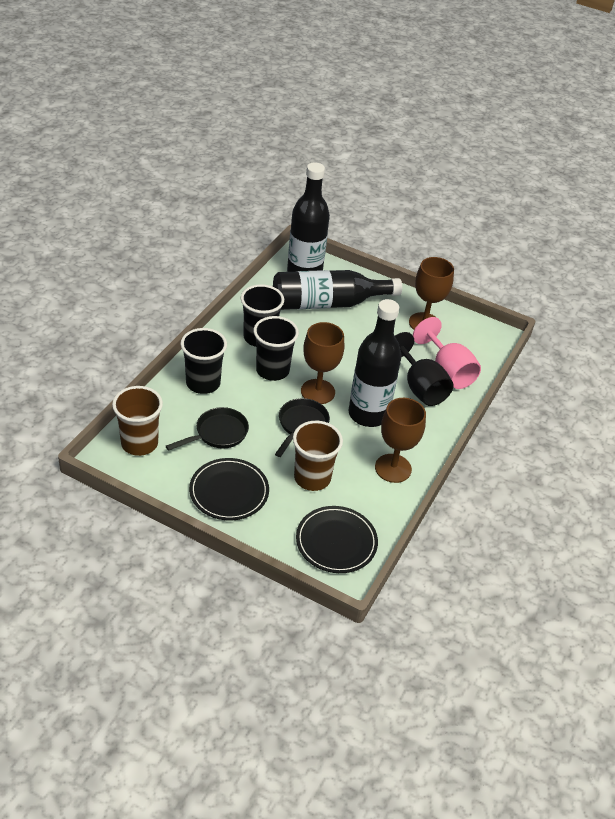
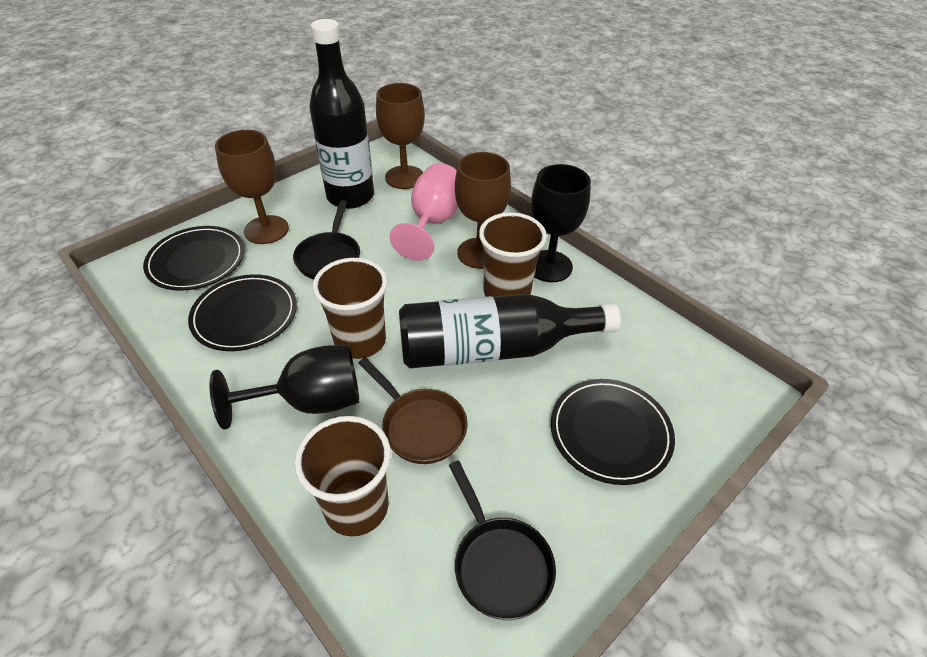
black bottle: 3 -> 2
black cup: 3 -> 0
black goblet: 1 -> 2
black plate: 2 -> 3
brown cup: 2 -> 3
brown pan: 0 -> 1

